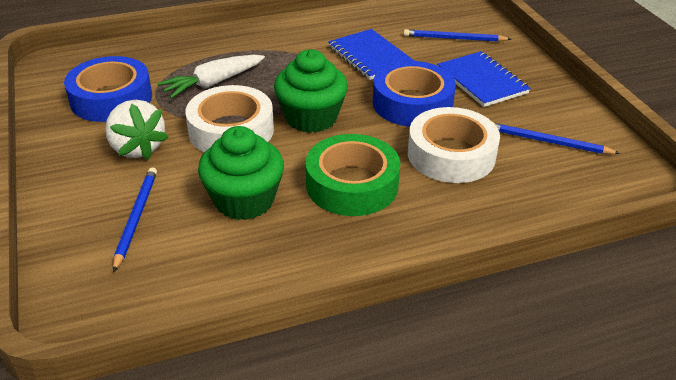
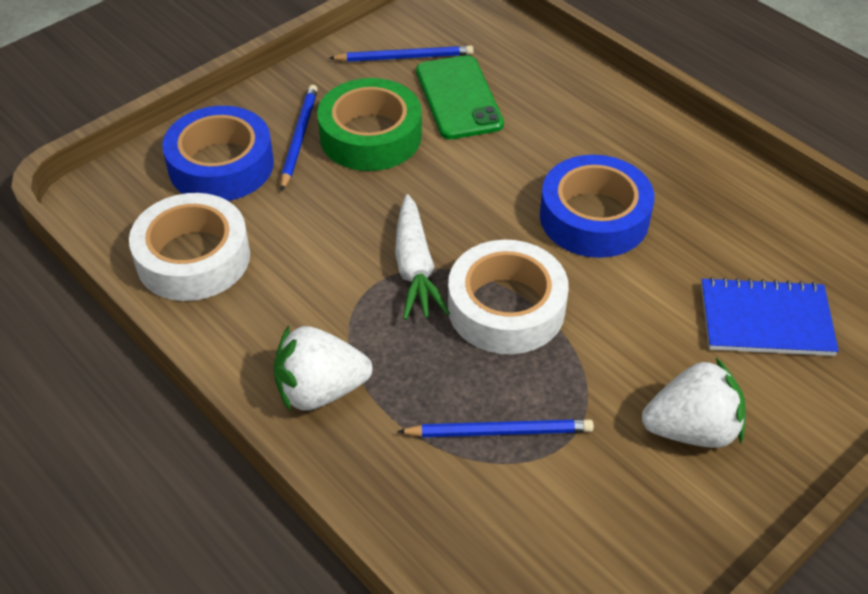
blue notebook: 2 -> 1
green cupcake: 2 -> 0
green phone: 0 -> 1
white strawberry: 1 -> 2

